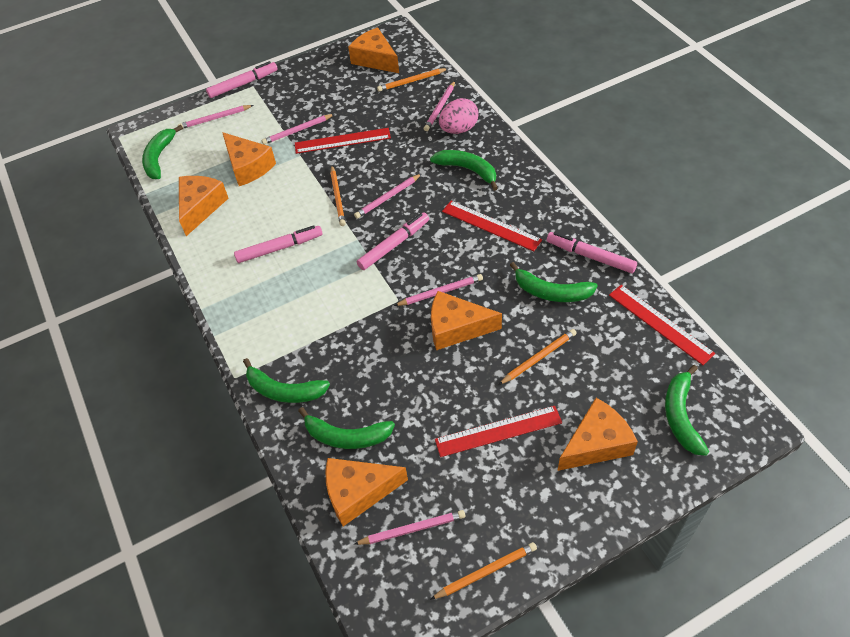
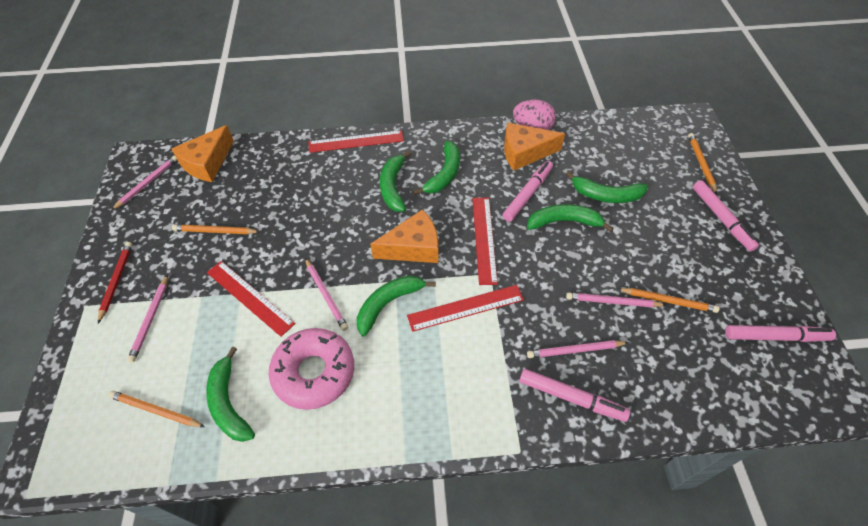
orange cheese: 6 -> 3
pink donut: 0 -> 1
pink pencil: 6 -> 5
red pencil: 0 -> 1

